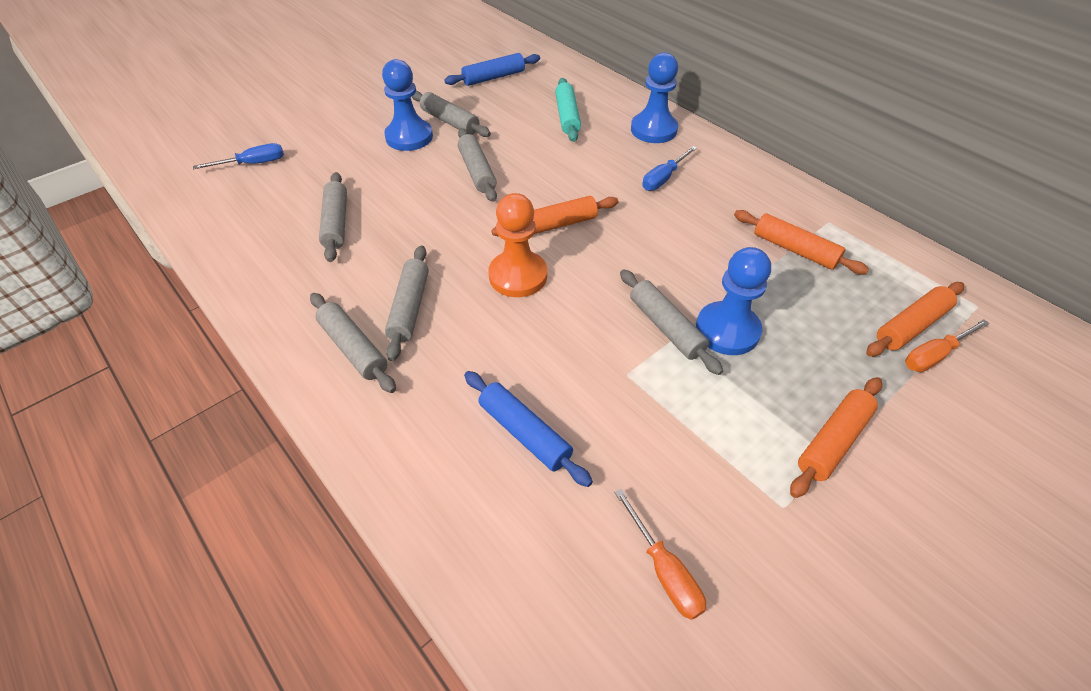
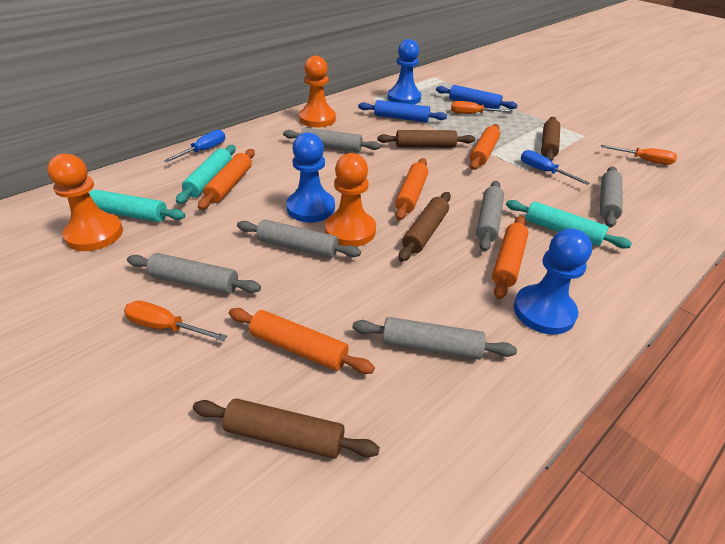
brown rolling pin: 0 -> 4
orange pawn: 1 -> 3
orange rolling pin: 4 -> 5
orange screwdriver: 2 -> 3
turquoise rolling pin: 1 -> 3

